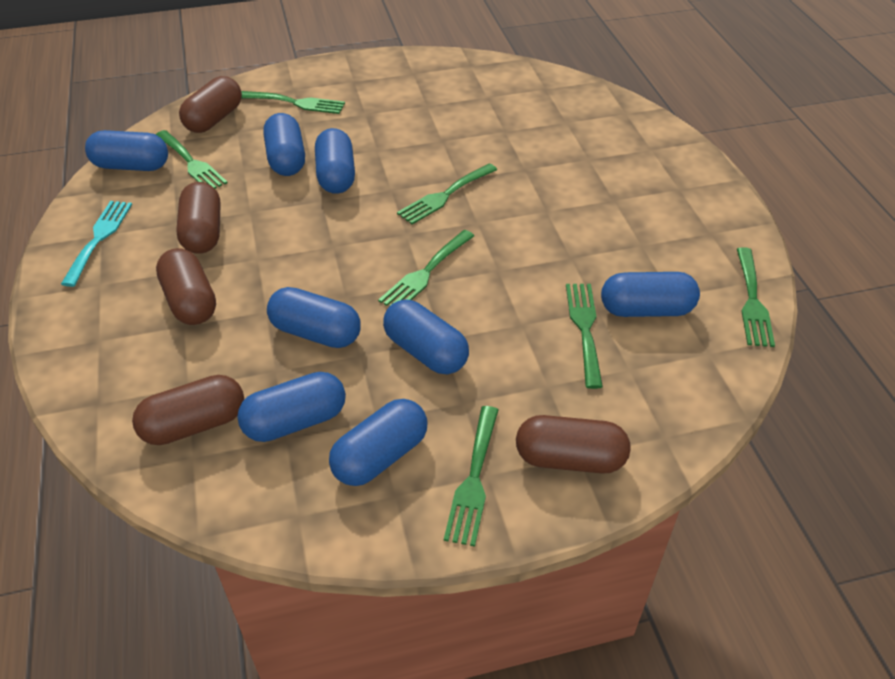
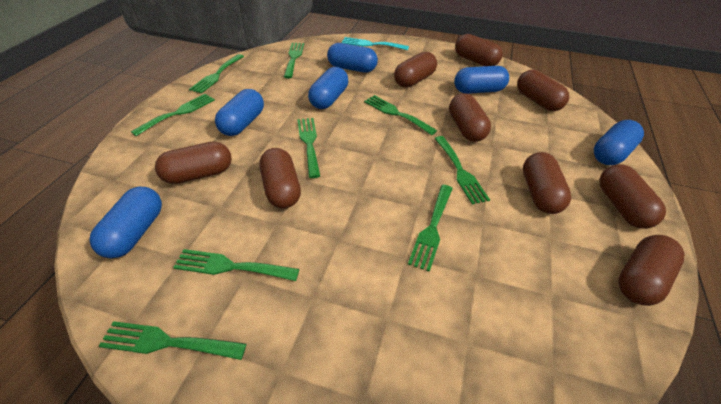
blue capsule: 8 -> 6
brown capsule: 5 -> 9
green fork: 7 -> 9

